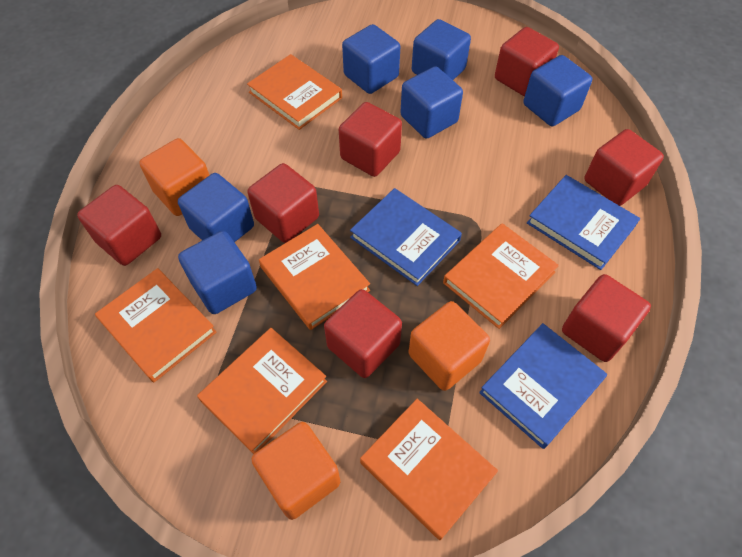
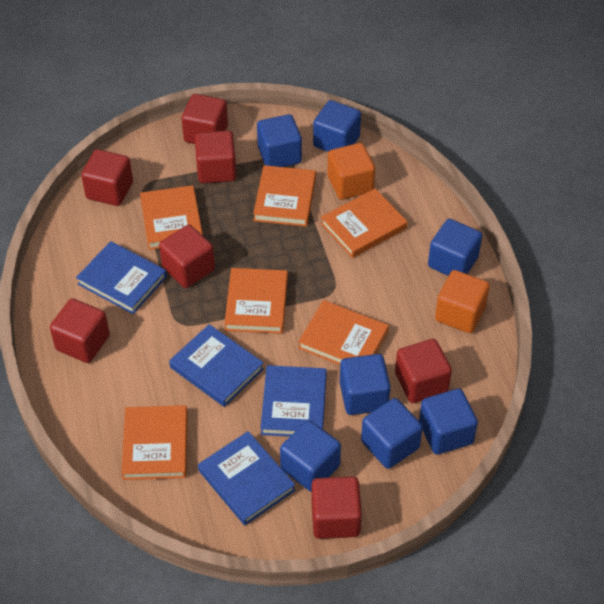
blue book: 3 -> 4
blue cube: 6 -> 7
orange cube: 3 -> 2

